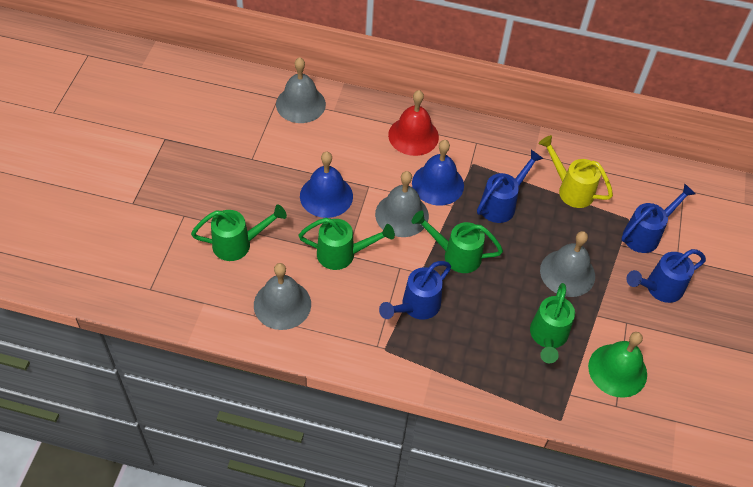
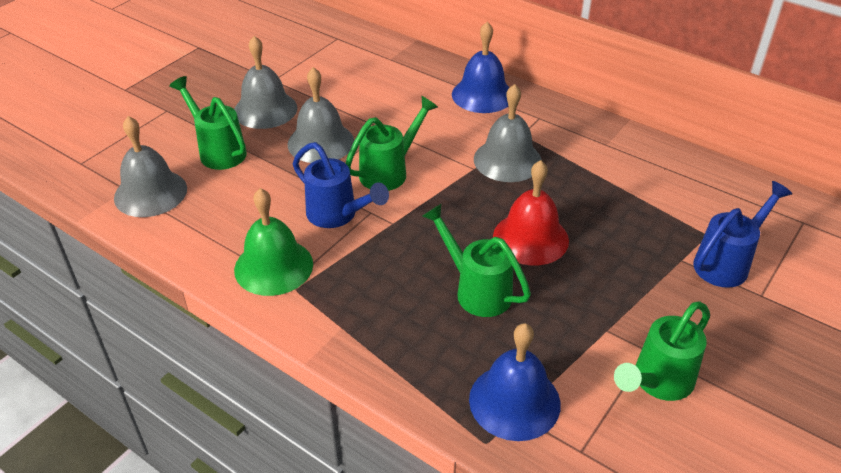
blue watering can: 4 -> 2
yellow watering can: 1 -> 0

